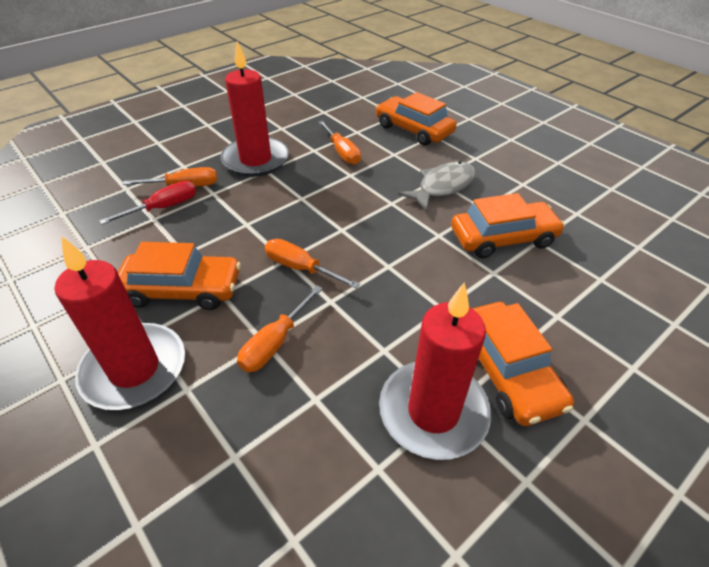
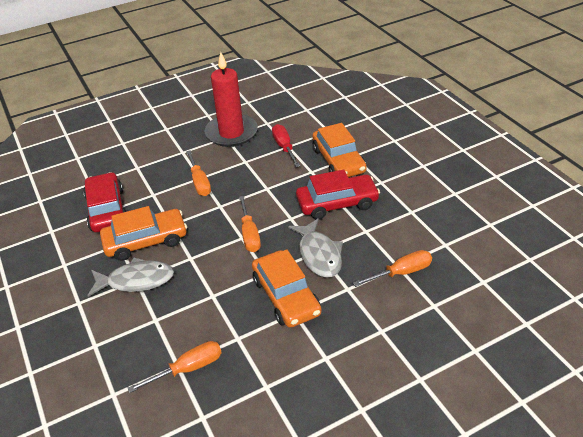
grey fish: 1 -> 2
orange car: 4 -> 3
red candle: 3 -> 1
red car: 0 -> 2

